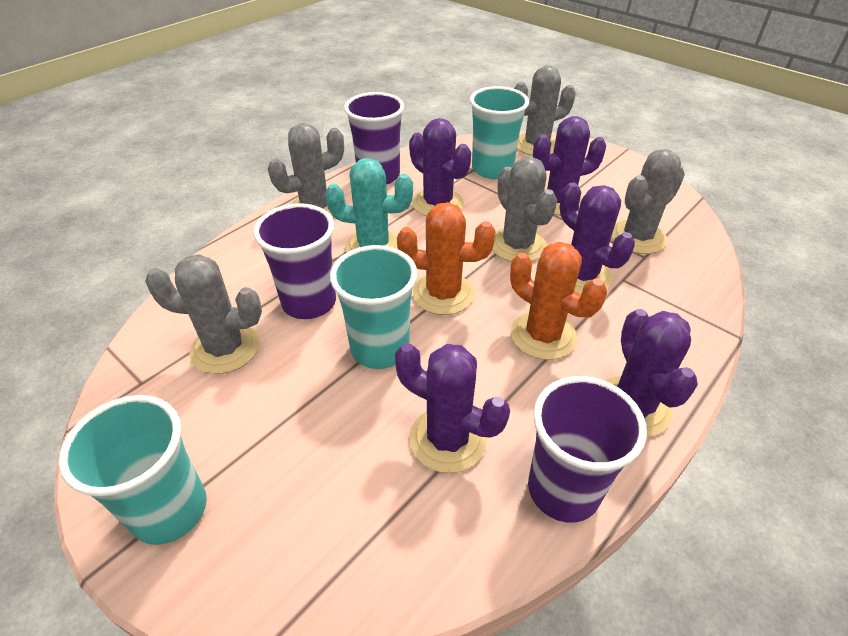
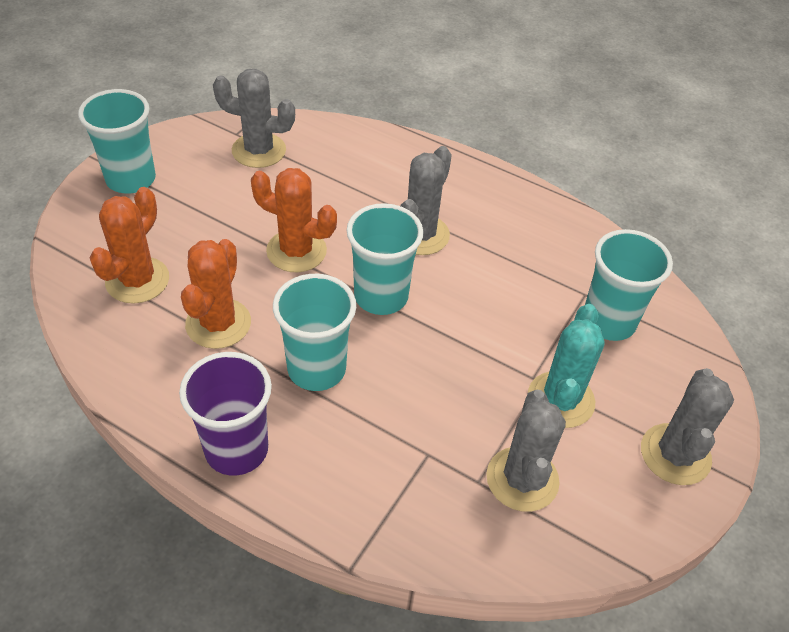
grey cactus: 5 -> 4
orange cactus: 2 -> 3
purple cactus: 5 -> 0
purple cup: 3 -> 1
turquoise cup: 3 -> 4

